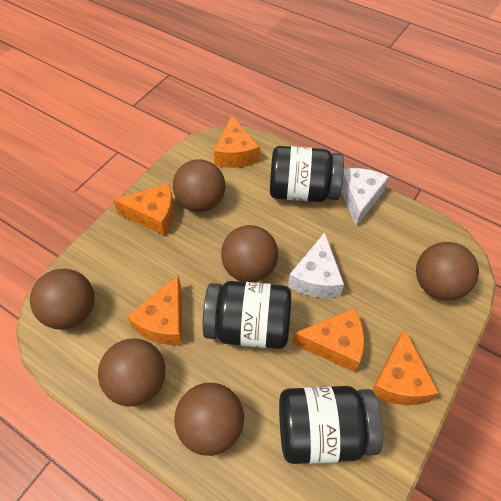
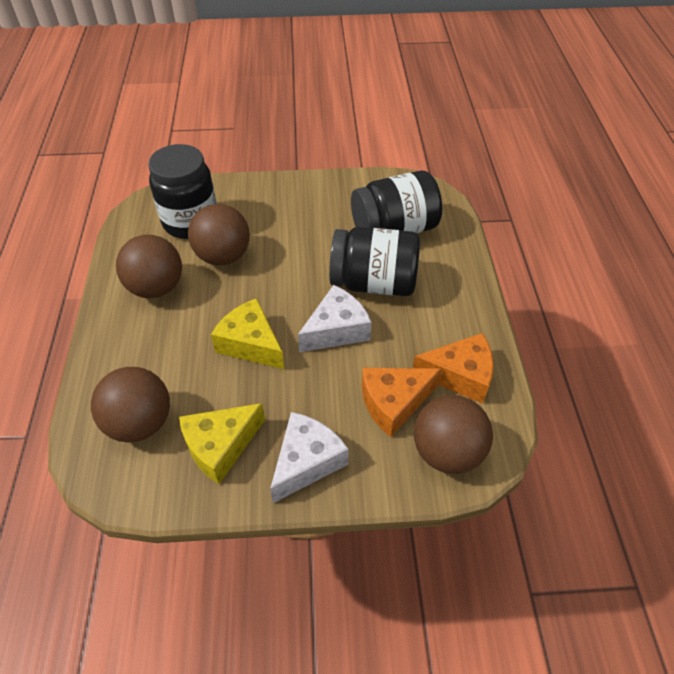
brown ball: 6 -> 4
orange cheese: 5 -> 2
yellow cheese: 0 -> 2

